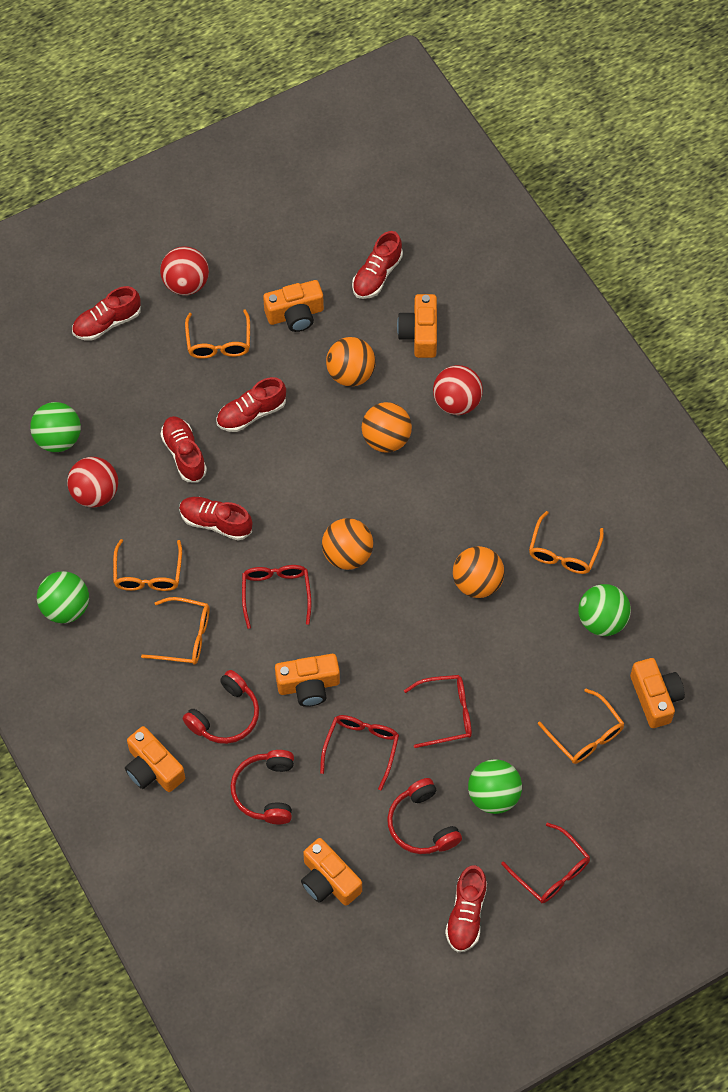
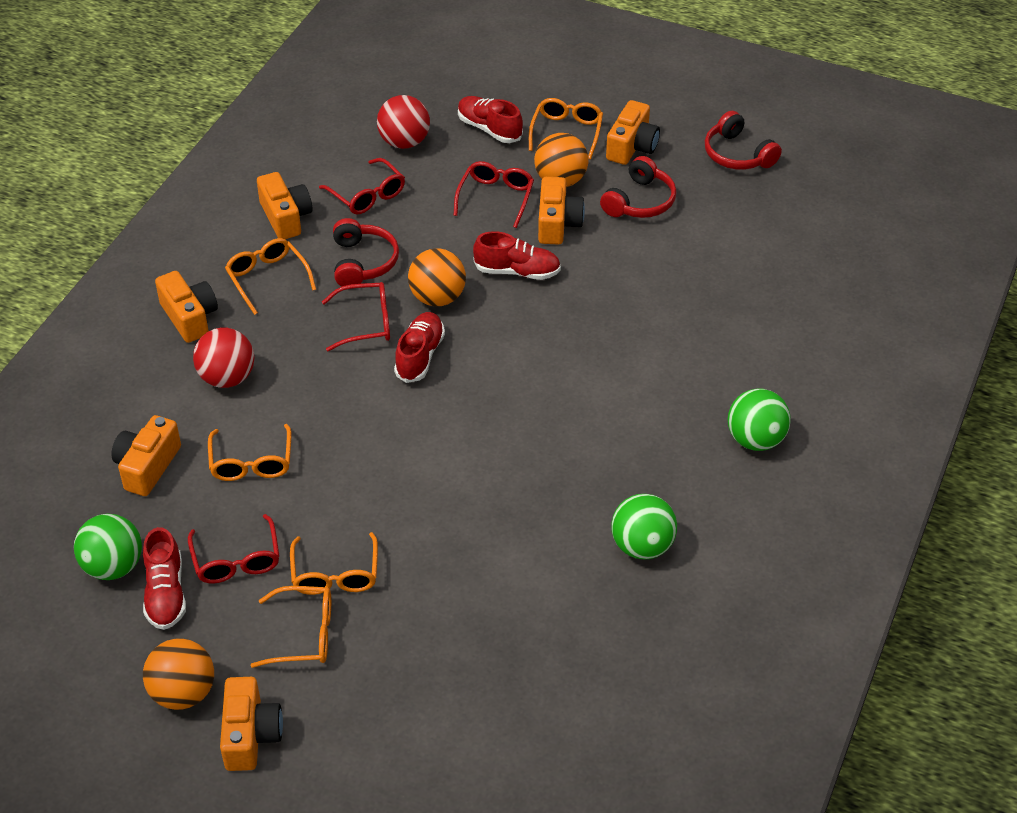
green ball: 4 -> 3
orange ball: 4 -> 3
red ball: 3 -> 2
red shoe: 6 -> 4

